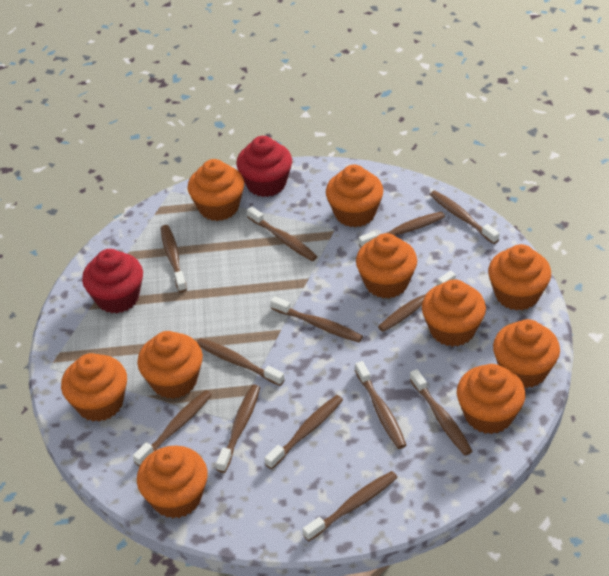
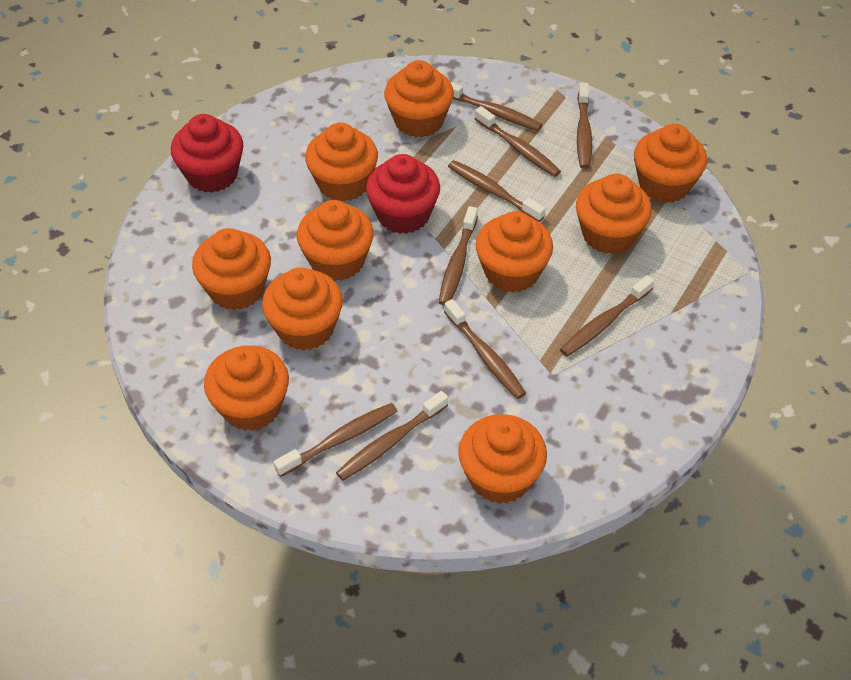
brown toothbrush: 13 -> 9

